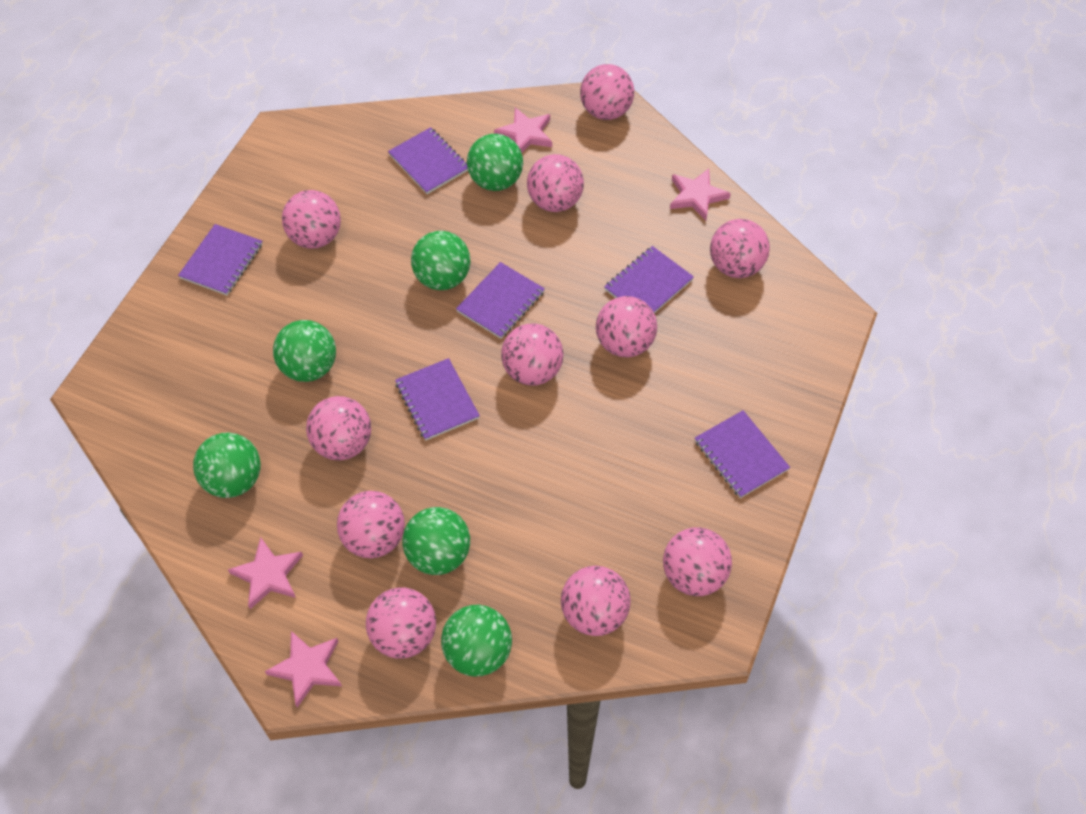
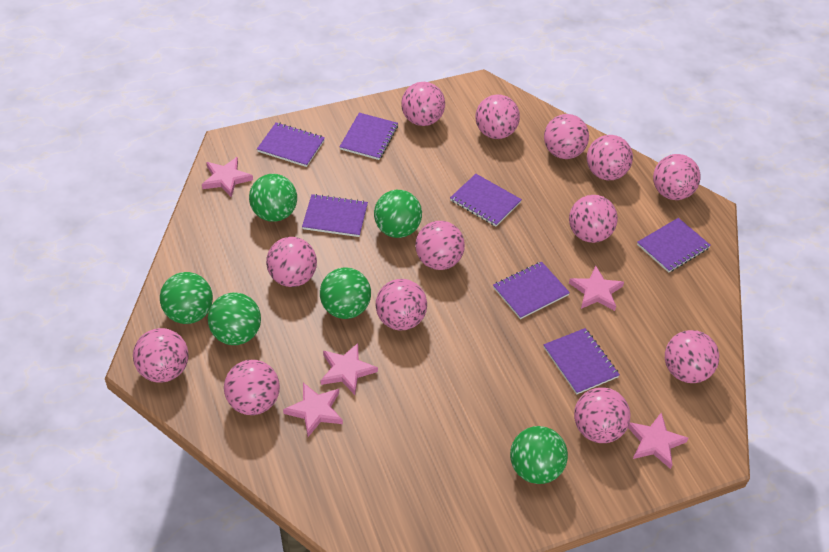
pink ball: 11 -> 13
pink star: 4 -> 5
purple notebook: 6 -> 7

